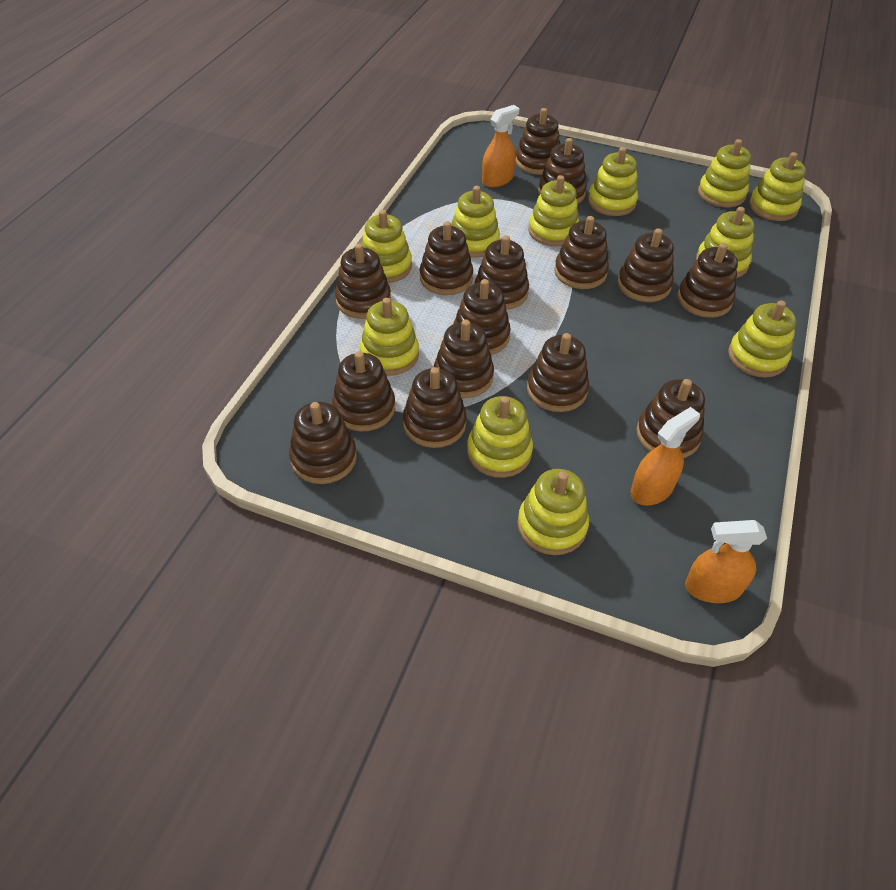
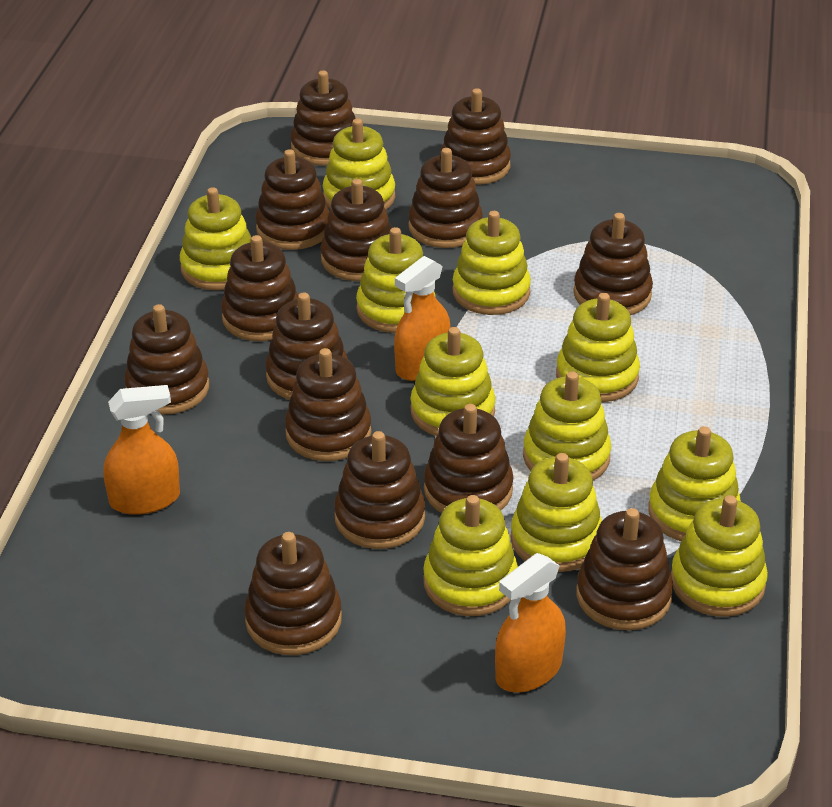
brown stacking toy: 15 -> 14

